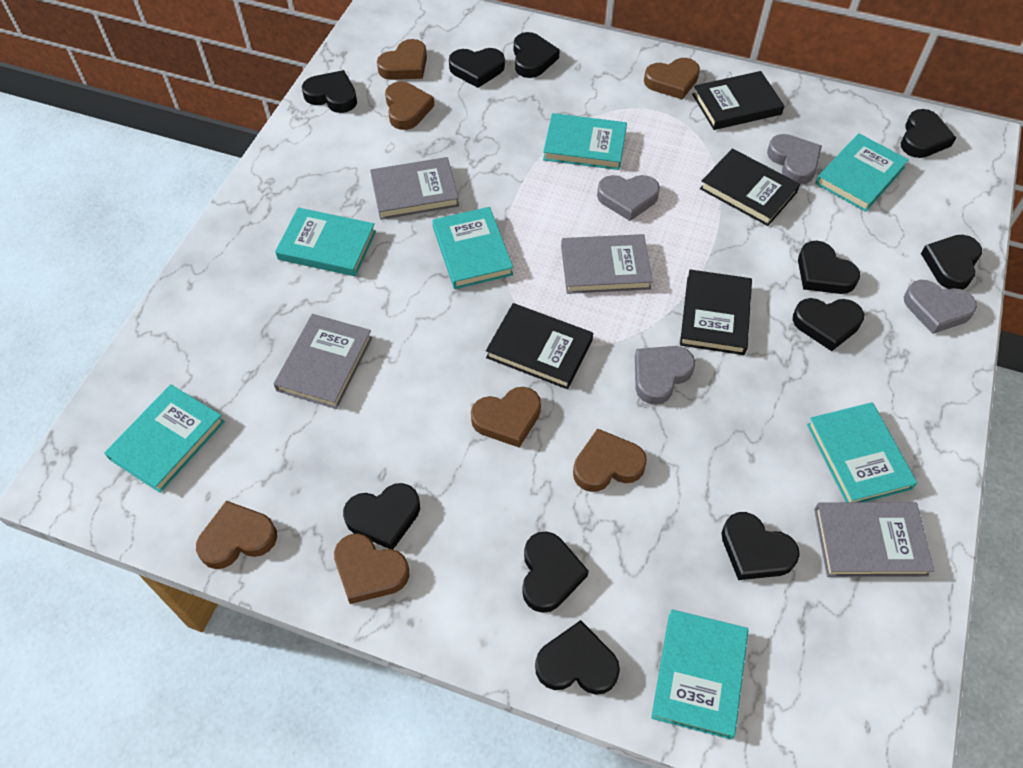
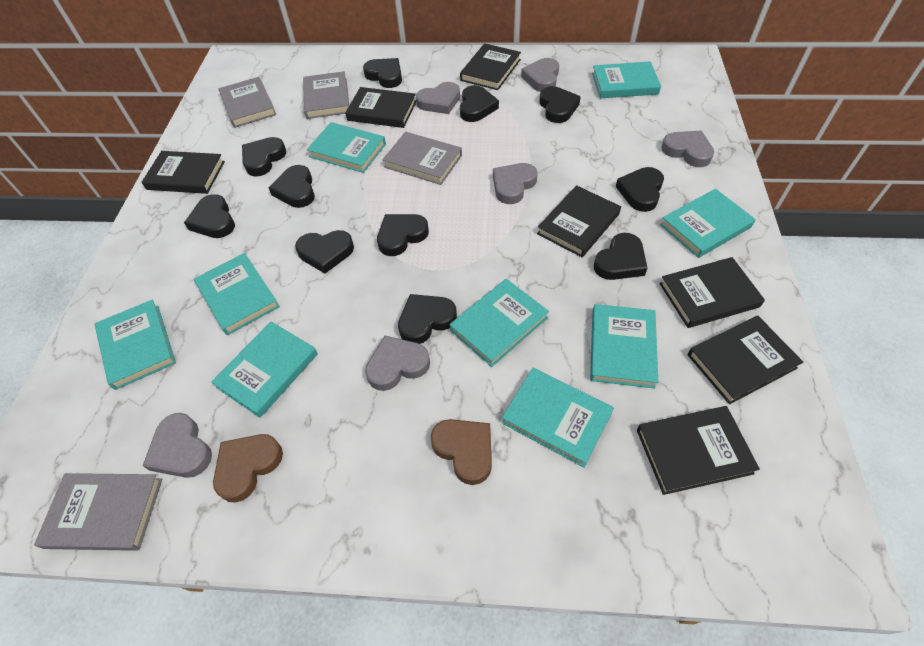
black book: 4 -> 7
brown heart: 7 -> 2
grey heart: 4 -> 6
turquoise book: 7 -> 9

